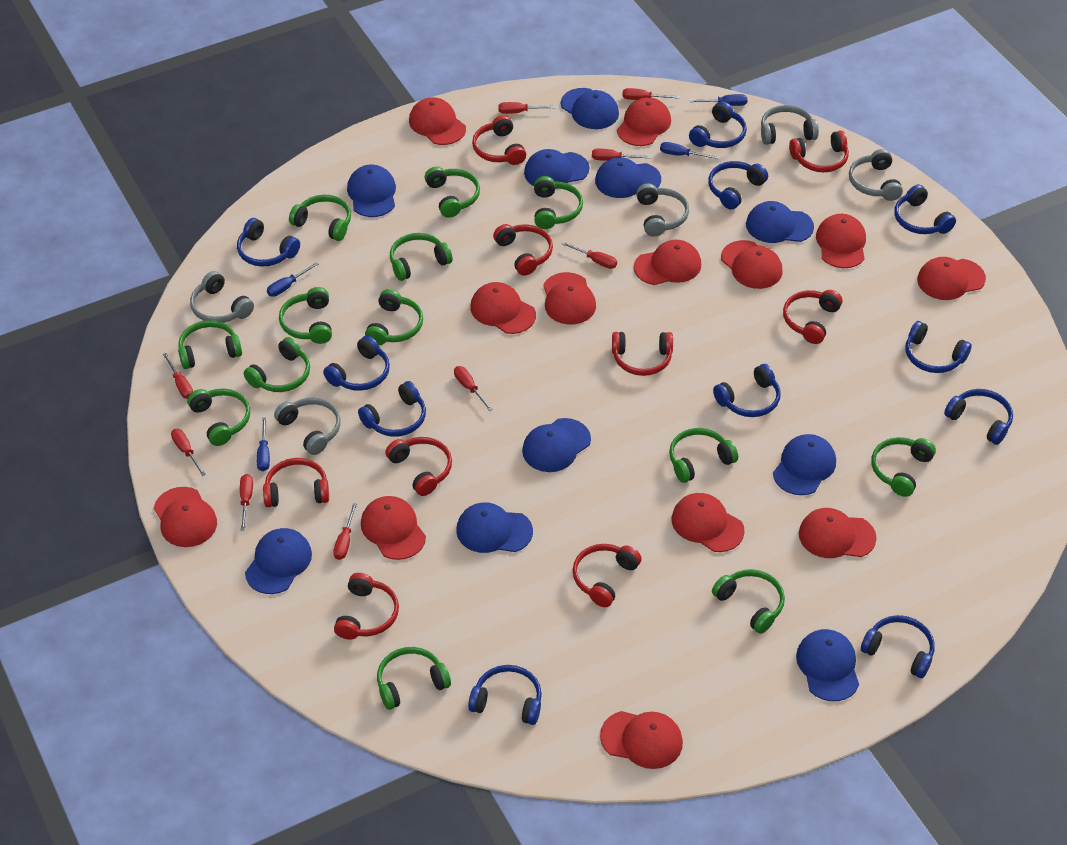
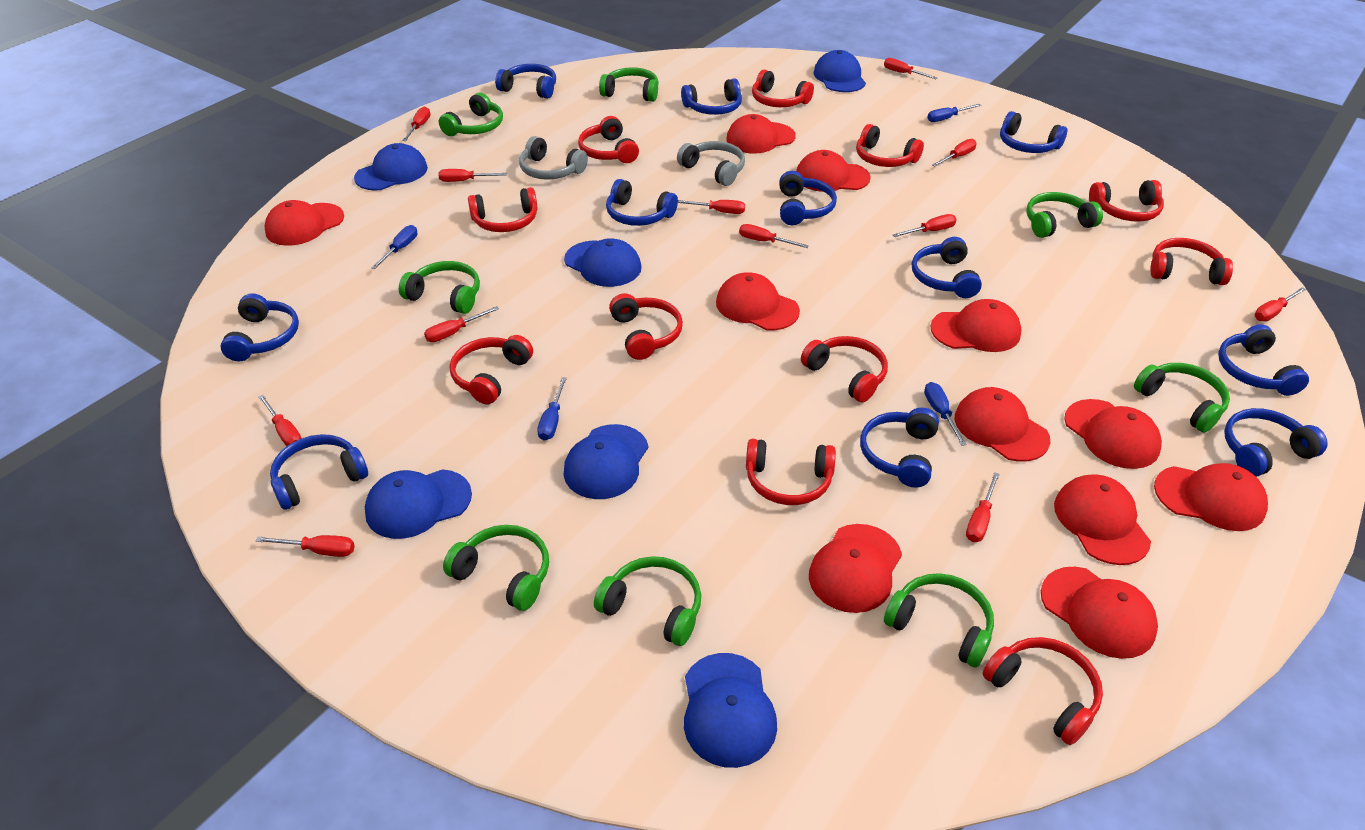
blue cap: 10 -> 6
green headphones: 13 -> 8
grey headphones: 5 -> 2
red cap: 13 -> 11
red headphones: 9 -> 11
red screwdriver: 9 -> 12

